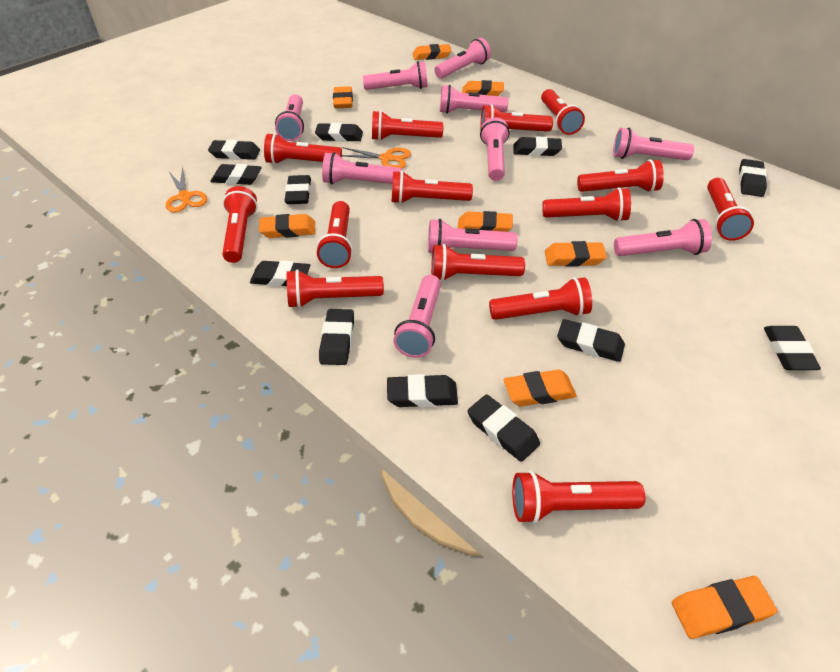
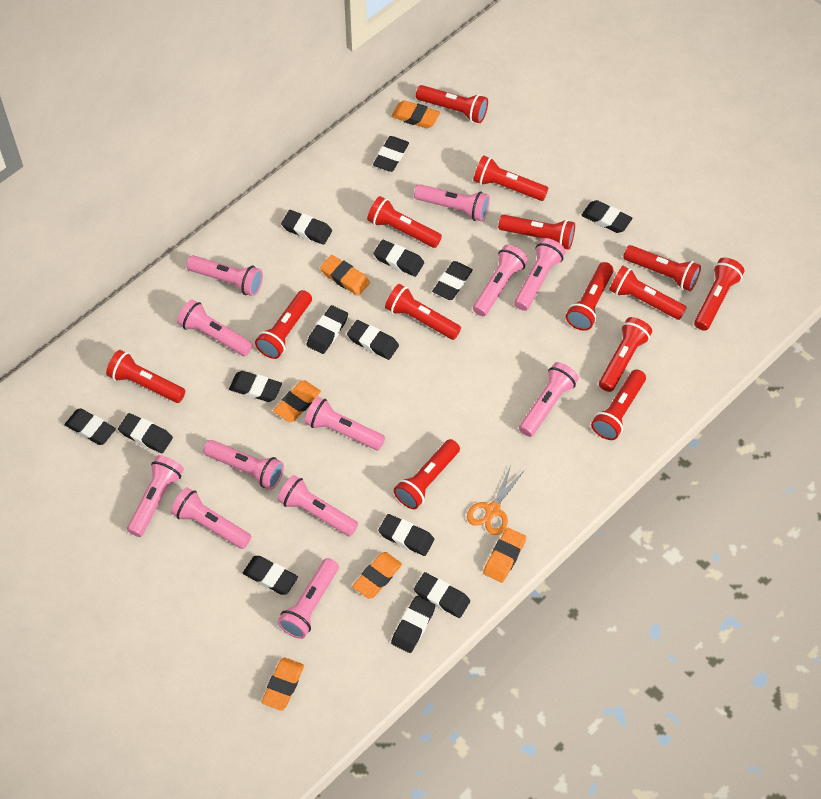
black eraser: 12 -> 14
orange eraser: 8 -> 6
orange scissors: 2 -> 1
pink flashlight: 10 -> 12

